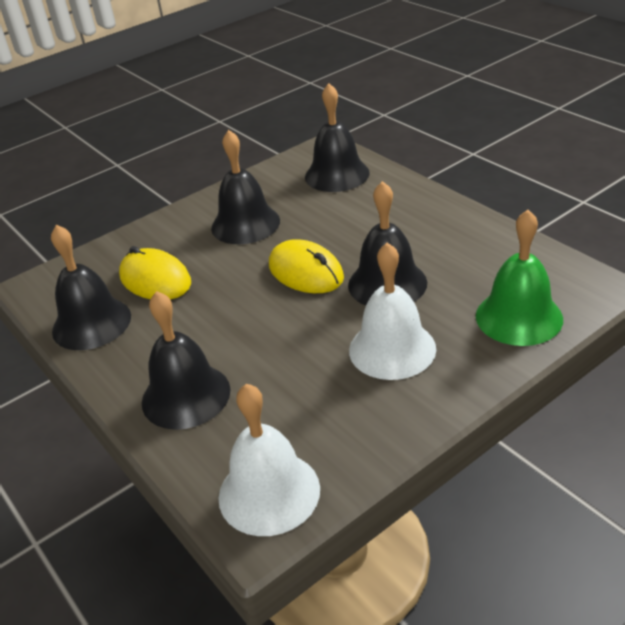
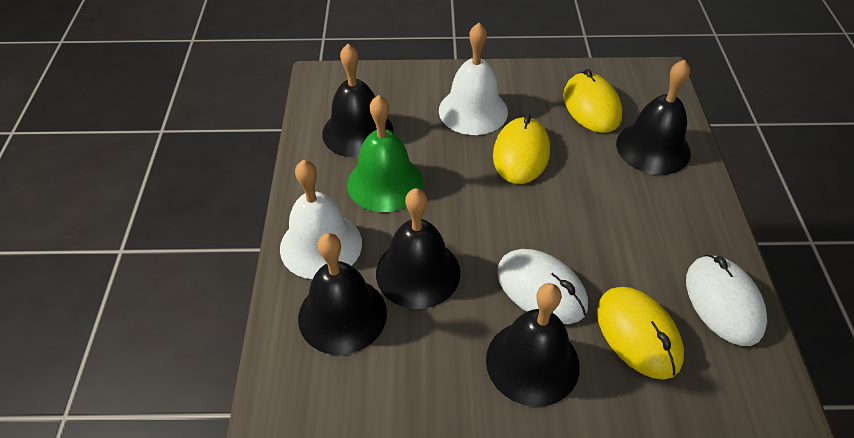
white mouse: 0 -> 2
yellow mouse: 2 -> 3

